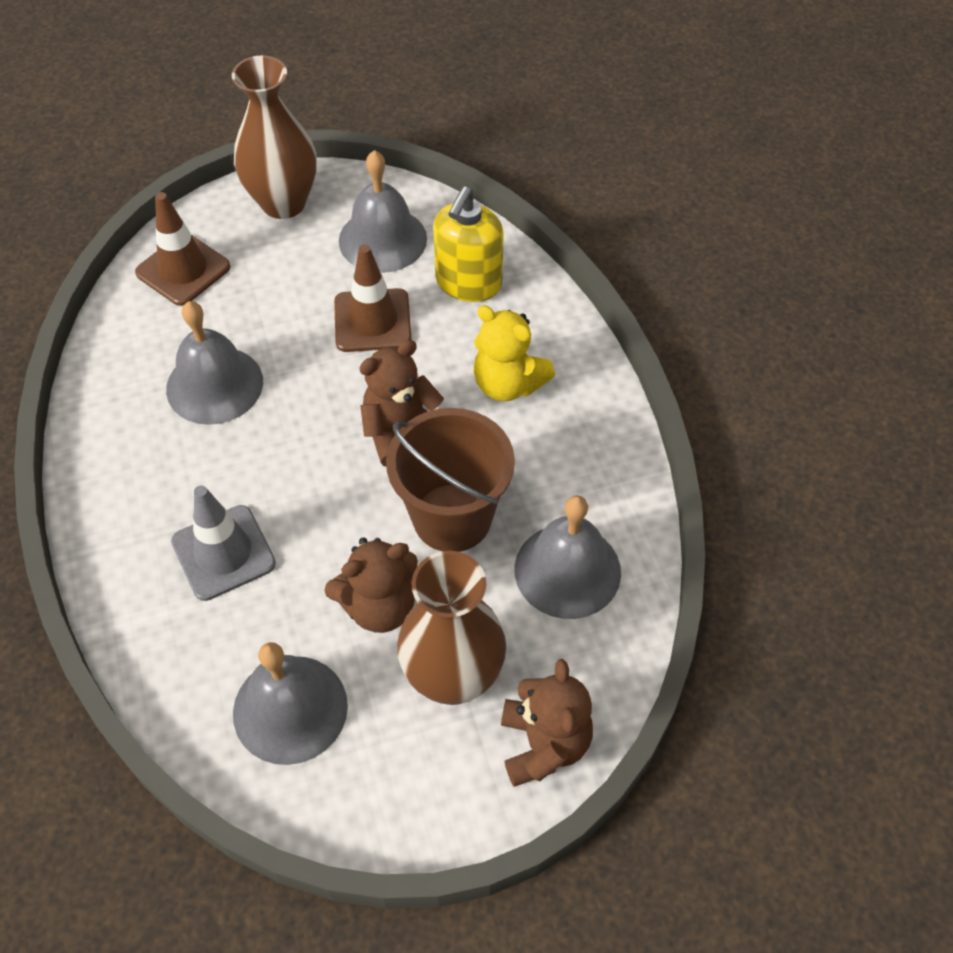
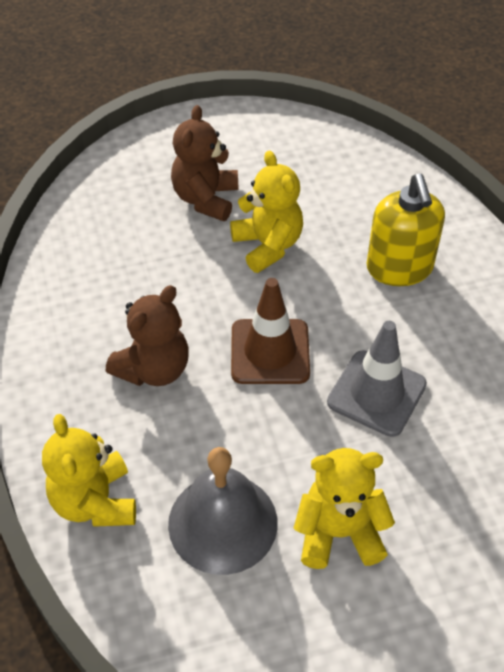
brown bucket: 1 -> 0
brown teddy bear: 3 -> 2
brown traffic cone: 2 -> 1
brown vase: 2 -> 0
grey bell: 4 -> 1
yellow teddy bear: 1 -> 3

